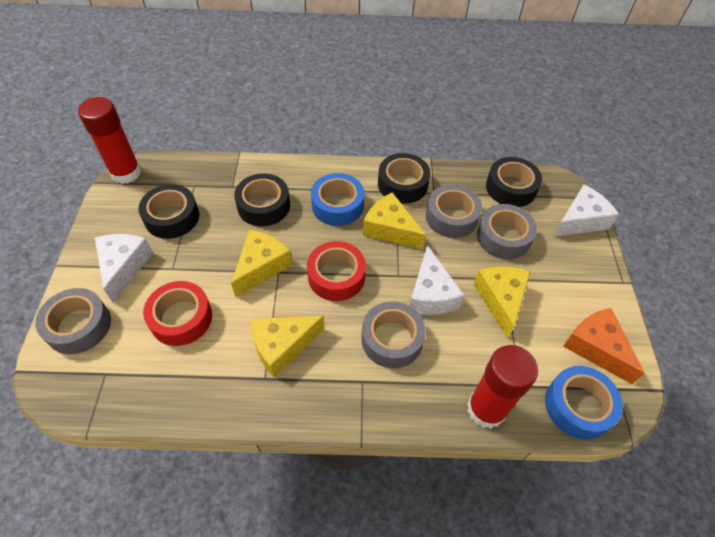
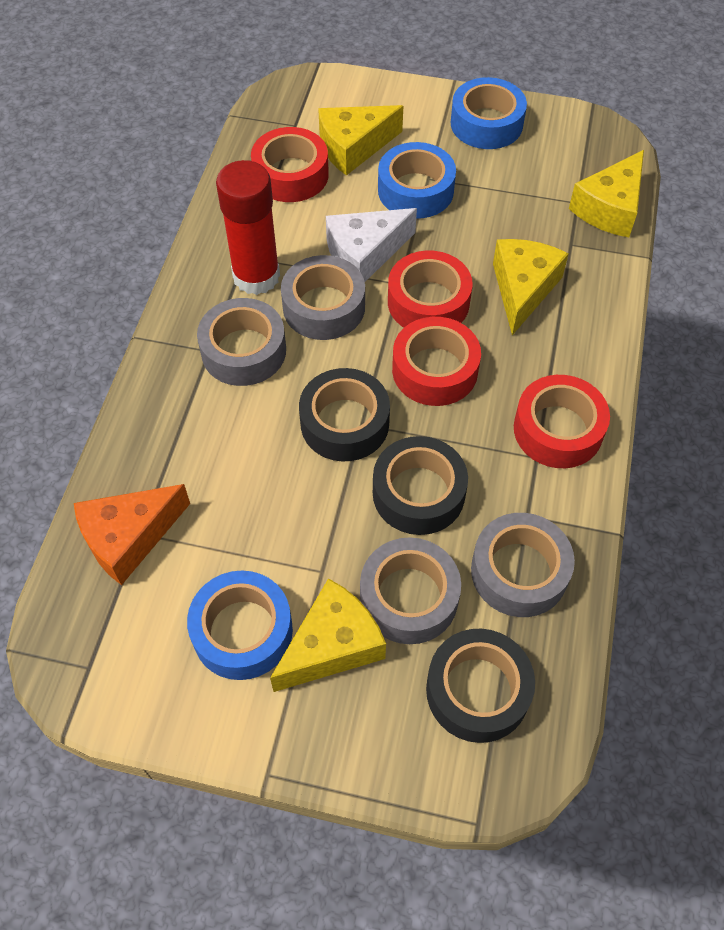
black tape: 4 -> 3
blue tape: 2 -> 3
red glue stick: 2 -> 1
red tape: 2 -> 4
white cheese: 3 -> 1

